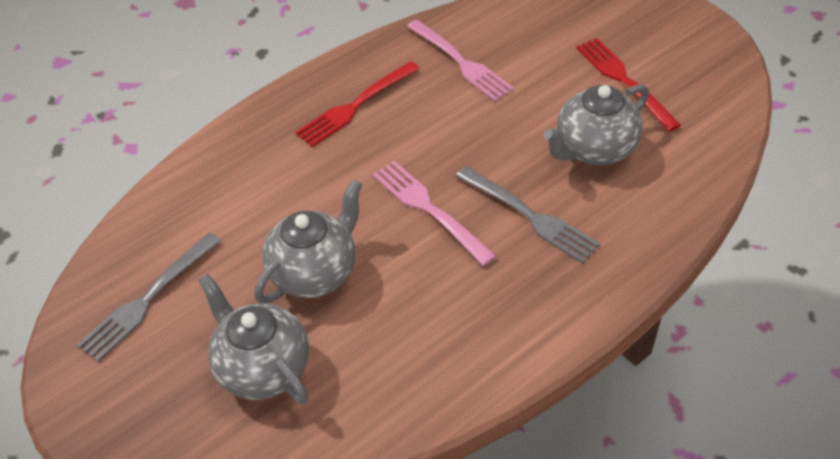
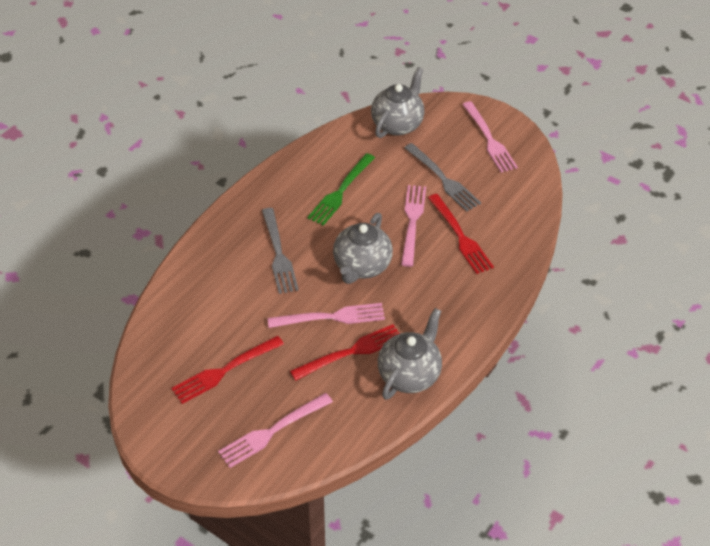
green fork: 0 -> 1
pink fork: 2 -> 4
red fork: 2 -> 3

